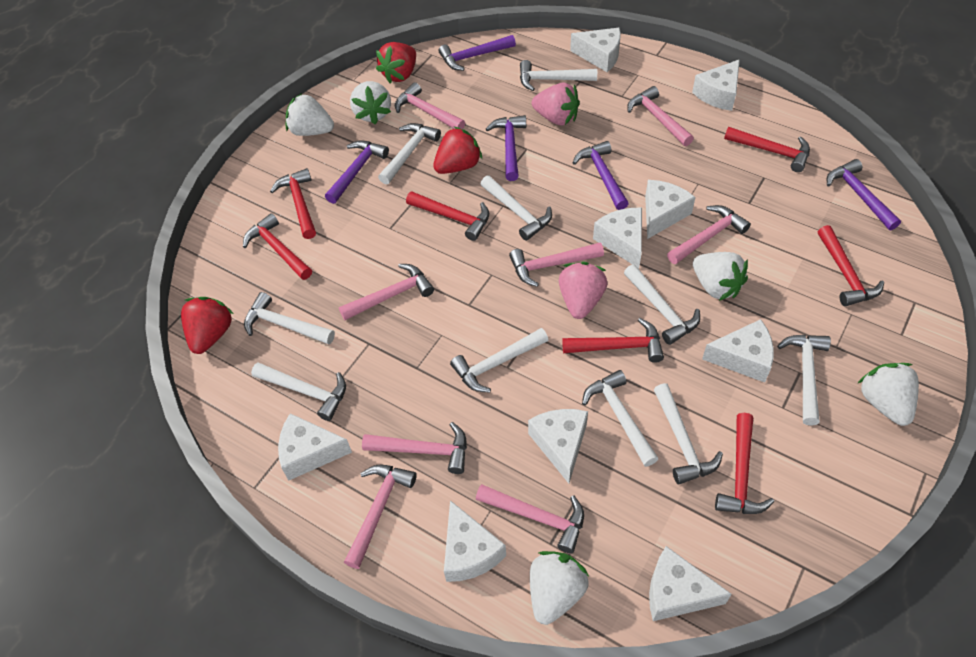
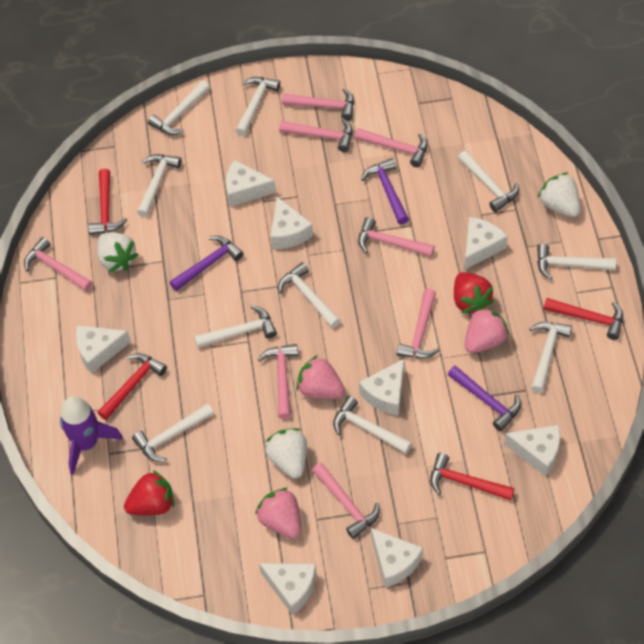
pink strawberry: 2 -> 3
purple hammer: 5 -> 3
purple rocket: 0 -> 1
red hammer: 7 -> 4
red strawberry: 3 -> 2
white cheese: 9 -> 8
white strawberry: 5 -> 3

